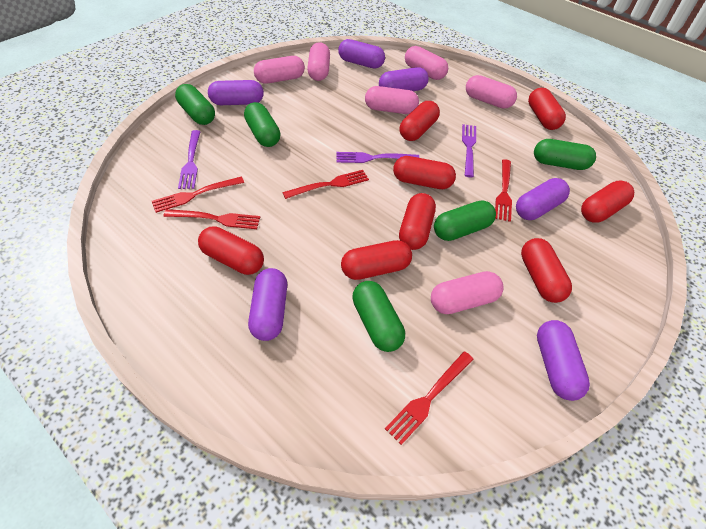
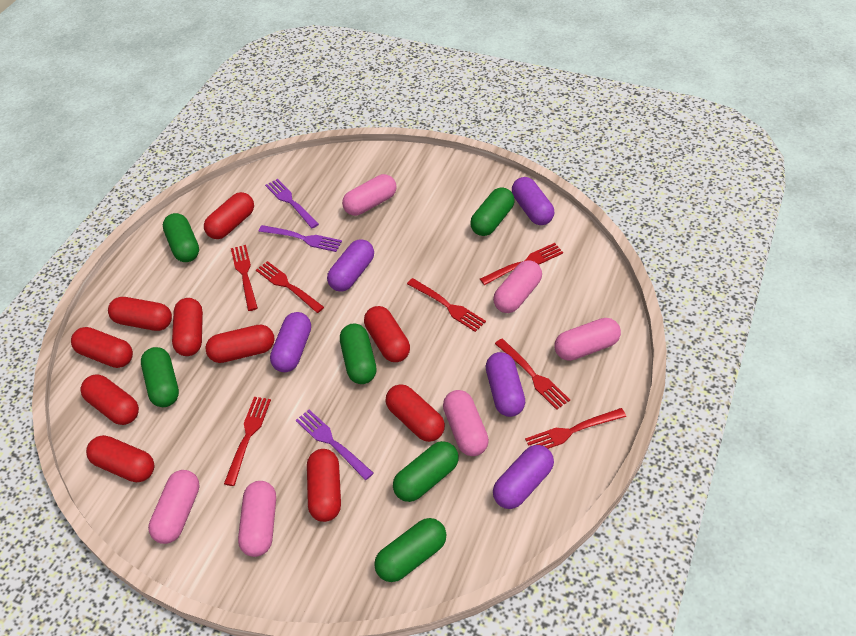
green capsule: 5 -> 6
purple capsule: 6 -> 5
red capsule: 8 -> 10
red fork: 5 -> 7

